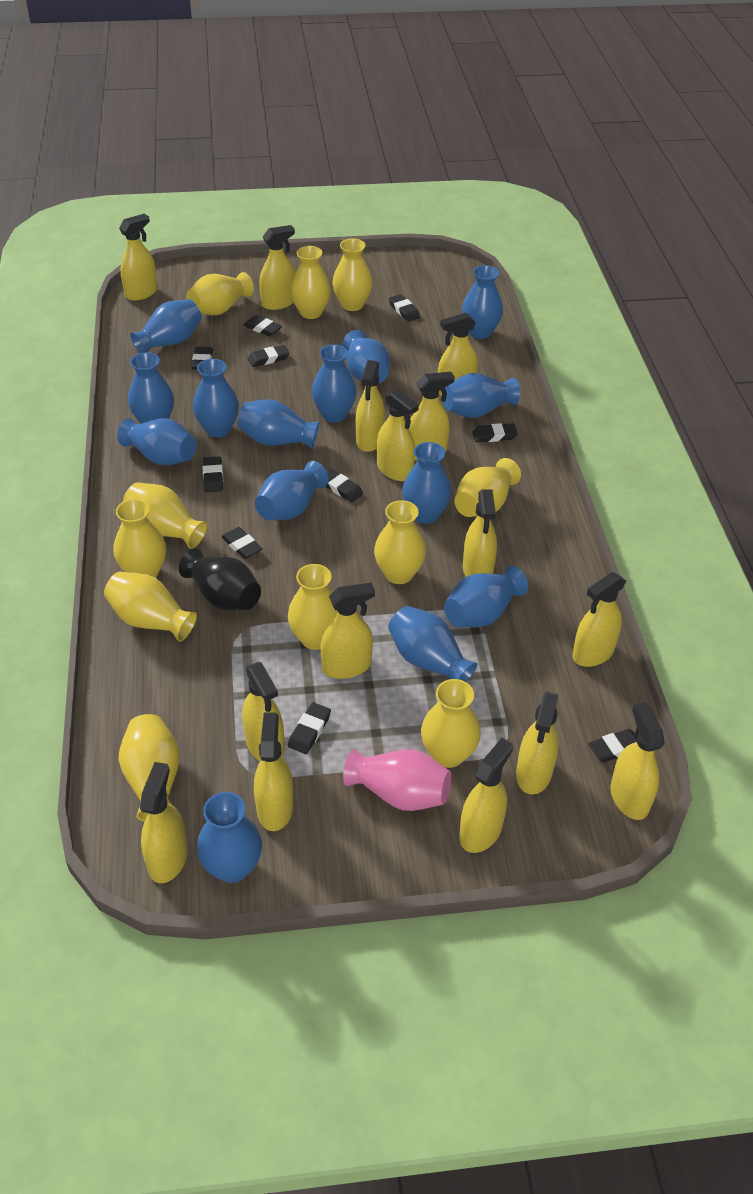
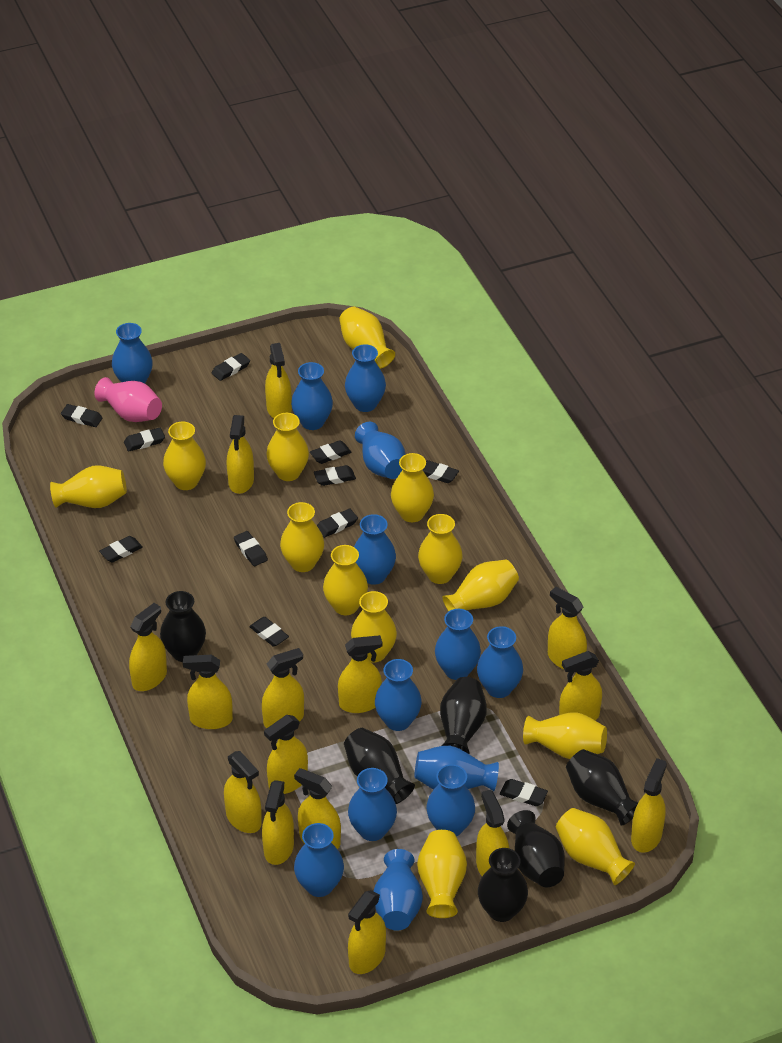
black eraser: 10 -> 11
black vase: 1 -> 6
blue vase: 14 -> 13
yellow vase: 11 -> 13

